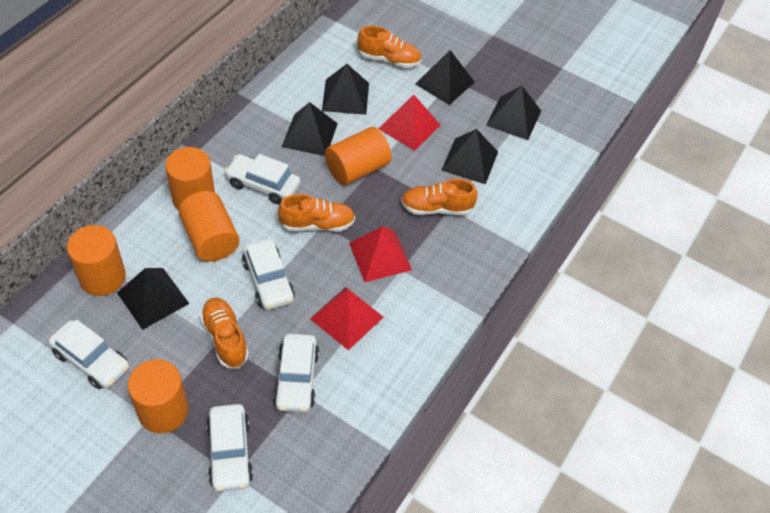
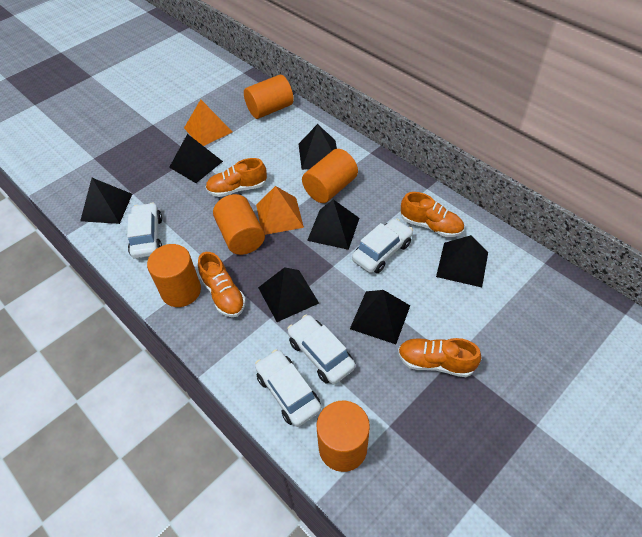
black pyramid: 6 -> 7
orange pyramid: 0 -> 2
red pyramid: 3 -> 0
white car: 5 -> 4

